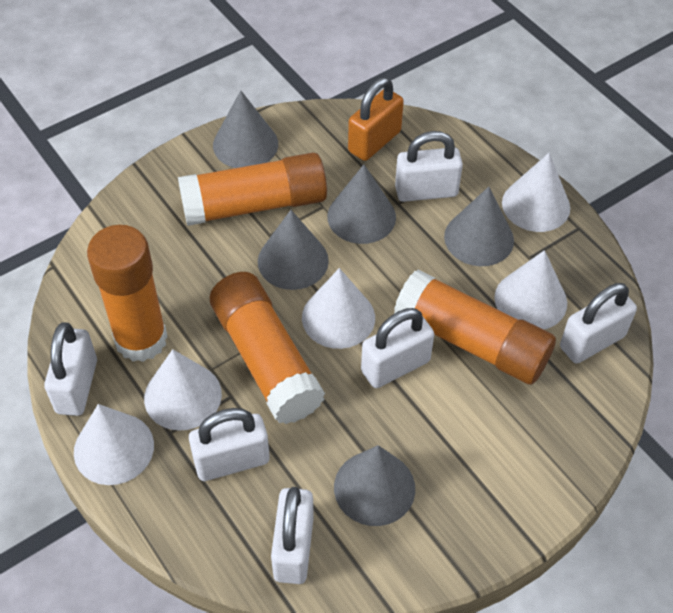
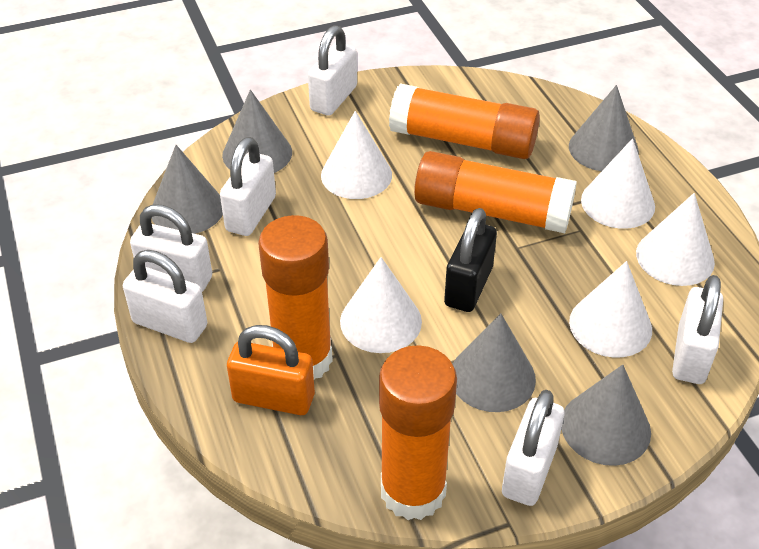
black padlock: 0 -> 1

